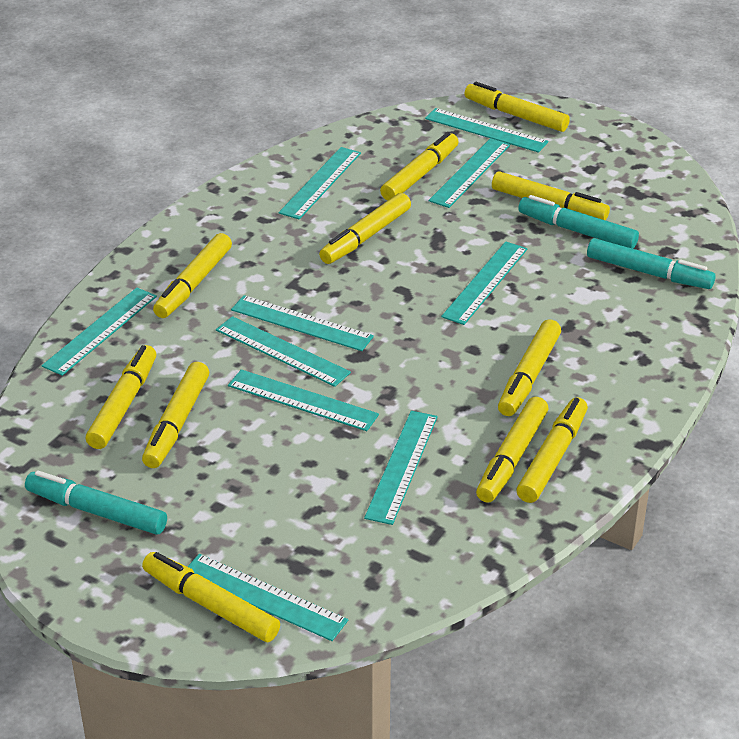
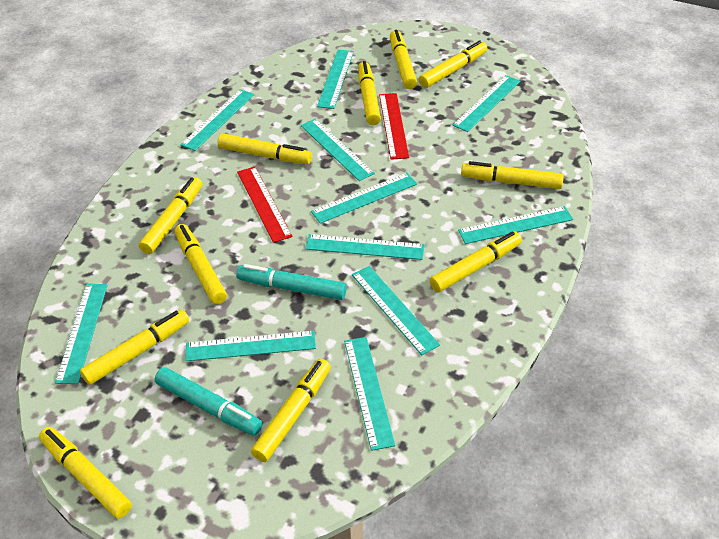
red ruler: 0 -> 2
turquoise marker: 3 -> 2
turquoise ruler: 10 -> 11

